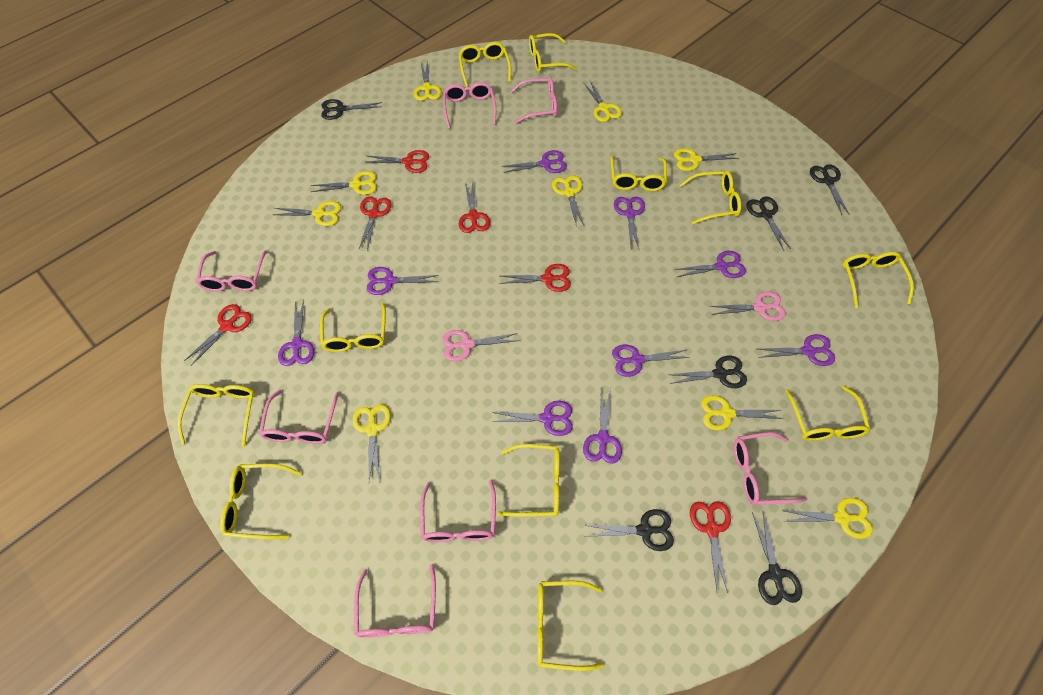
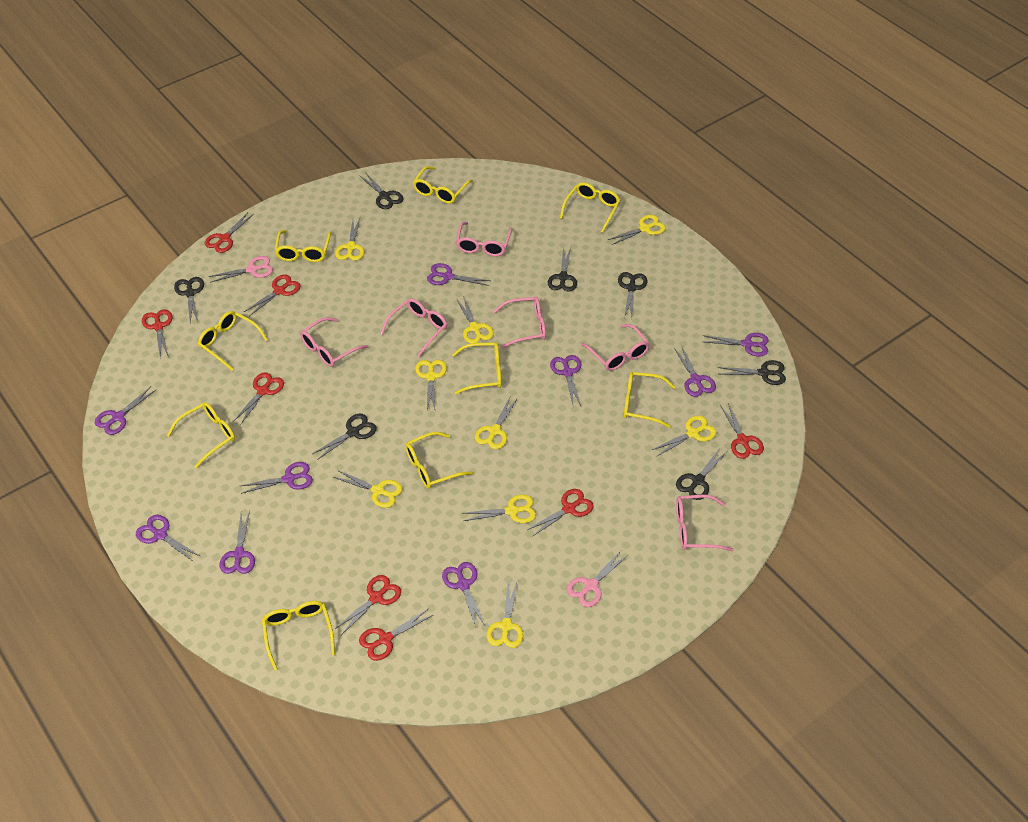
black scissors: 6 -> 7
pink glasses: 7 -> 6
red scissors: 6 -> 8
yellow glasses: 11 -> 9

